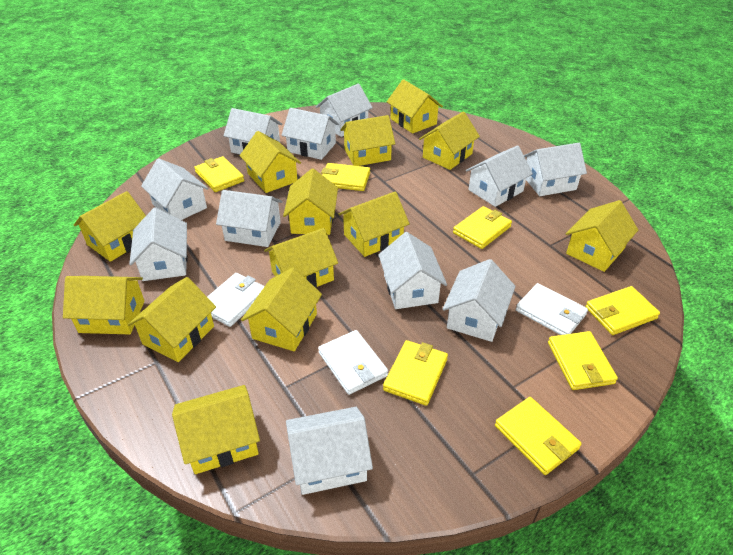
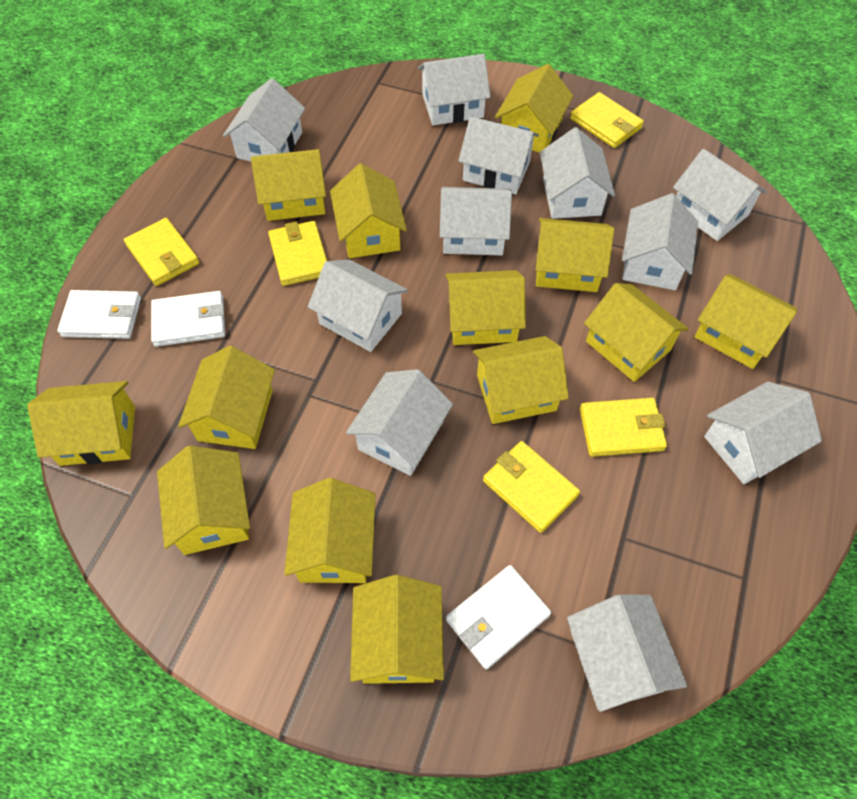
yellow wallet: 7 -> 5

